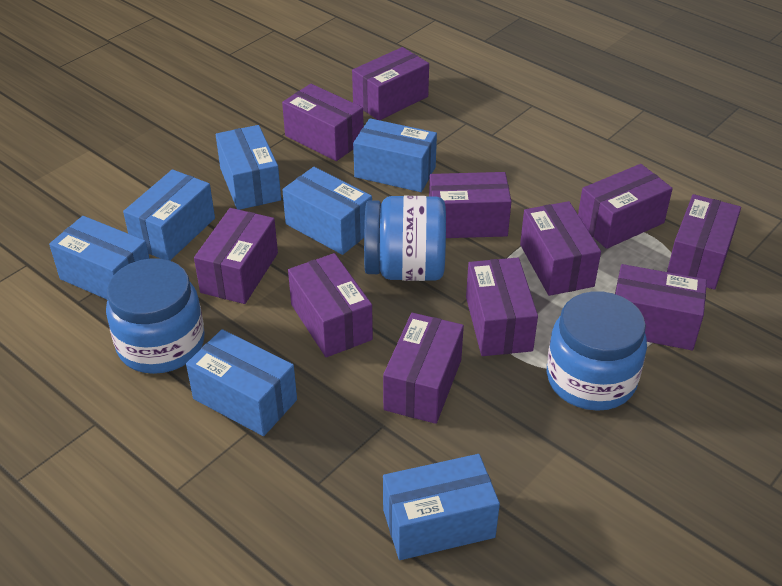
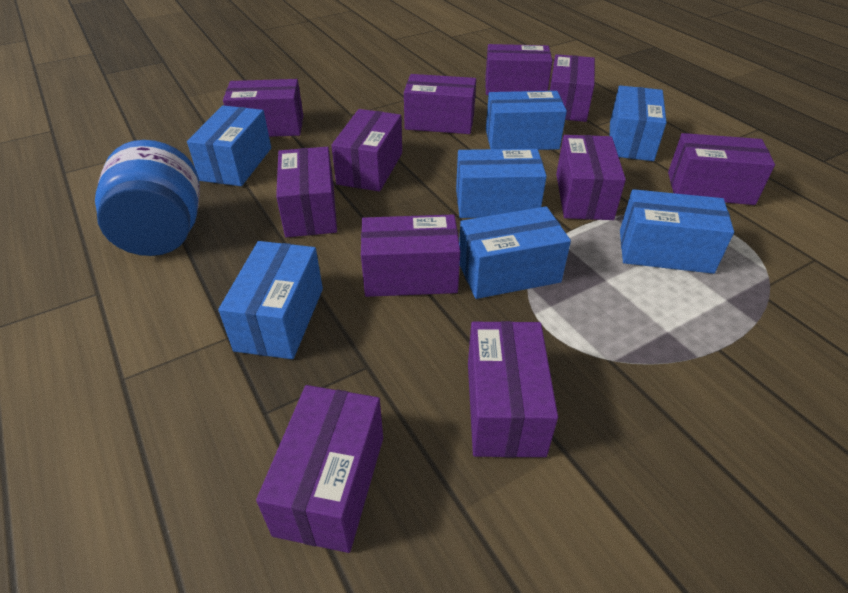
blue jar: 3 -> 1

